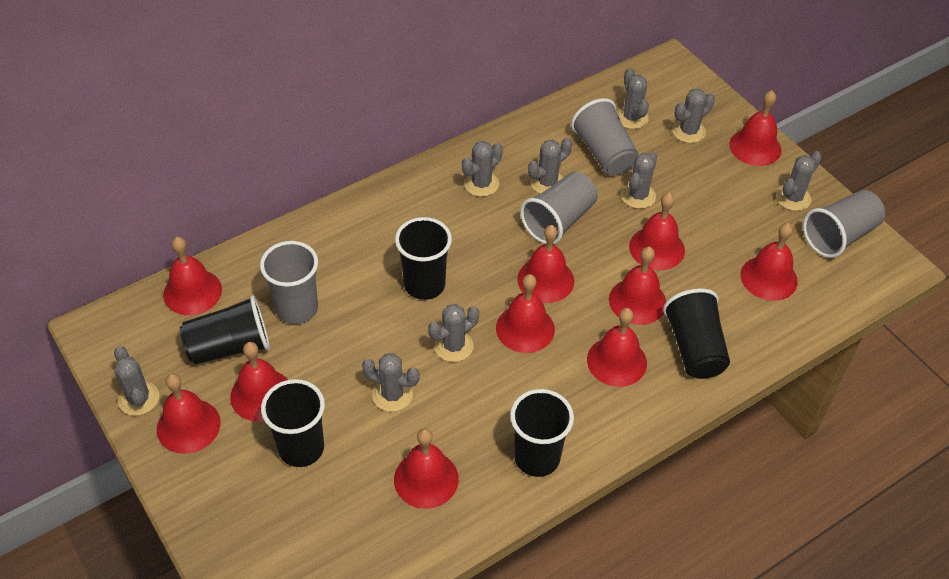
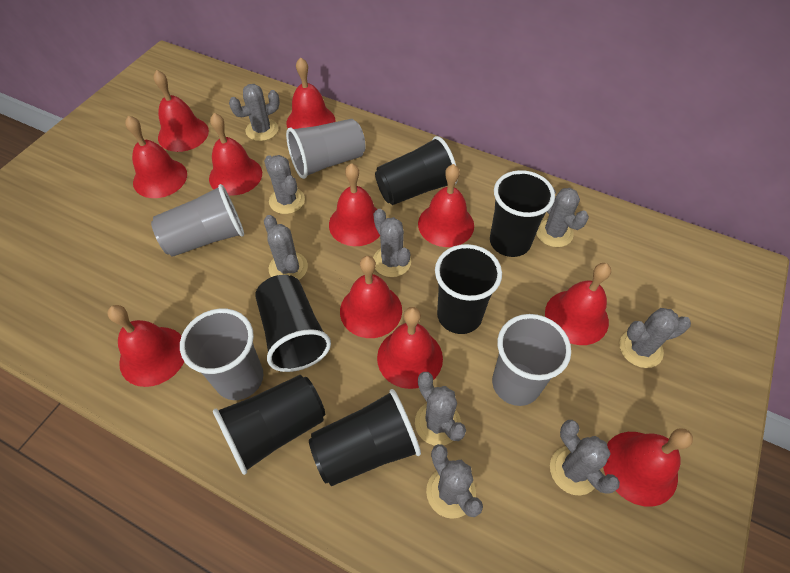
black cup: 5 -> 6

